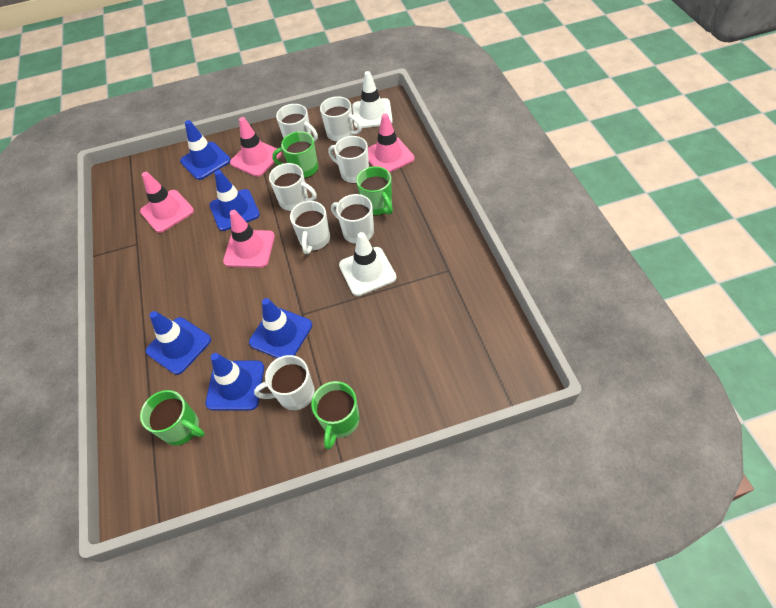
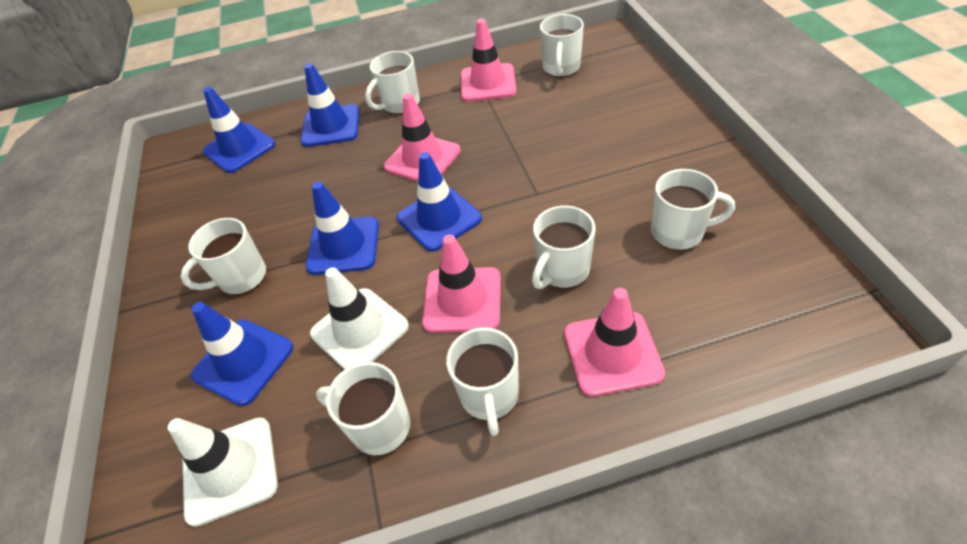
green mug: 4 -> 0

